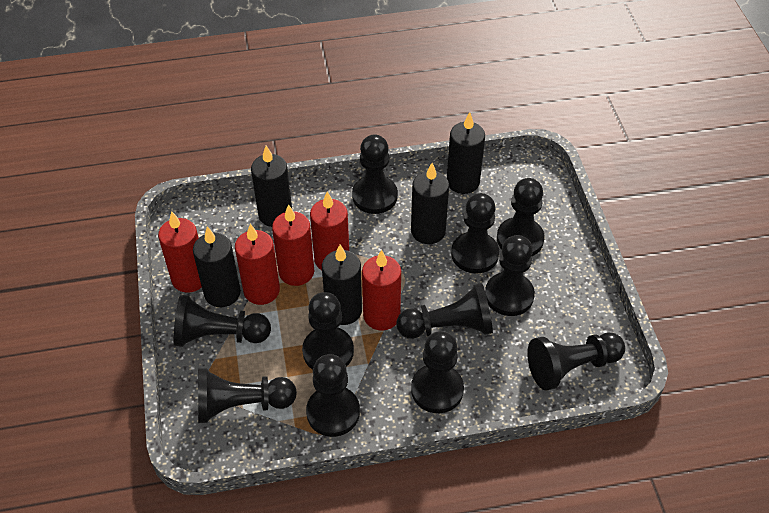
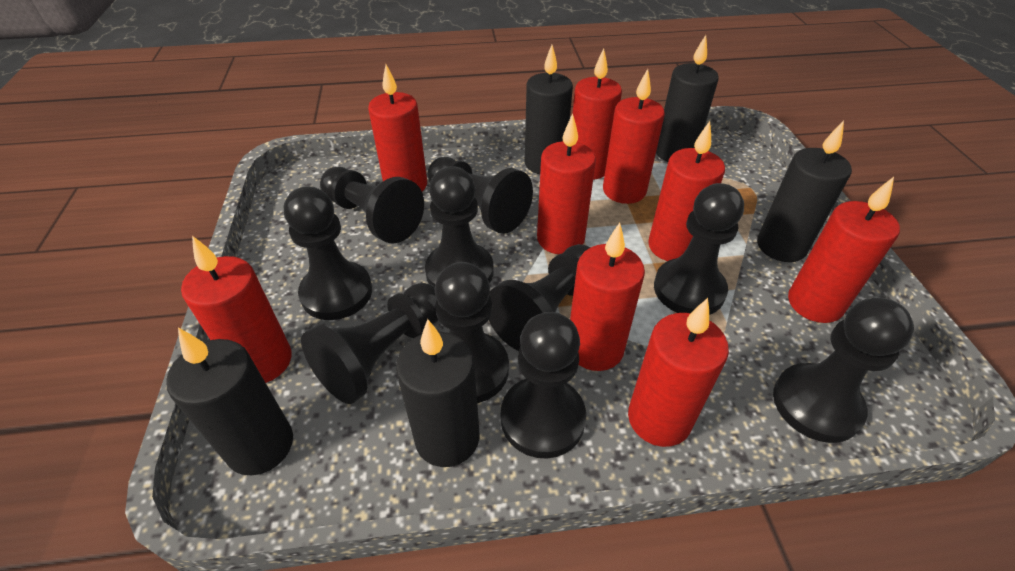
black pawn: 11 -> 10
red candle: 5 -> 9

